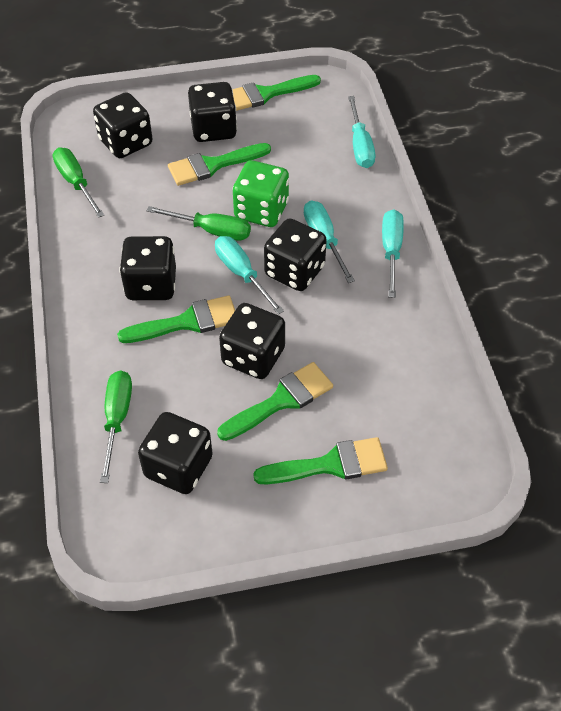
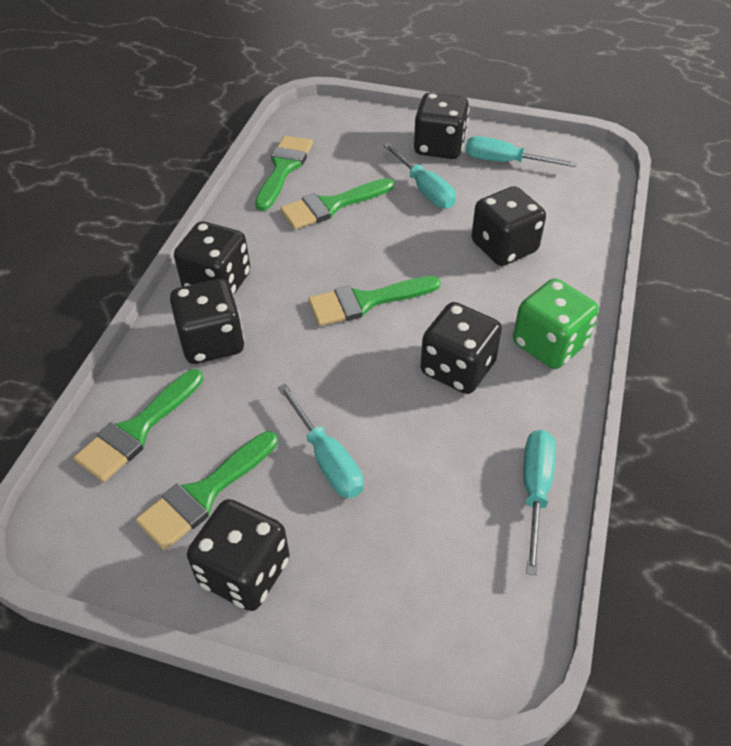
green screwdriver: 3 -> 0

